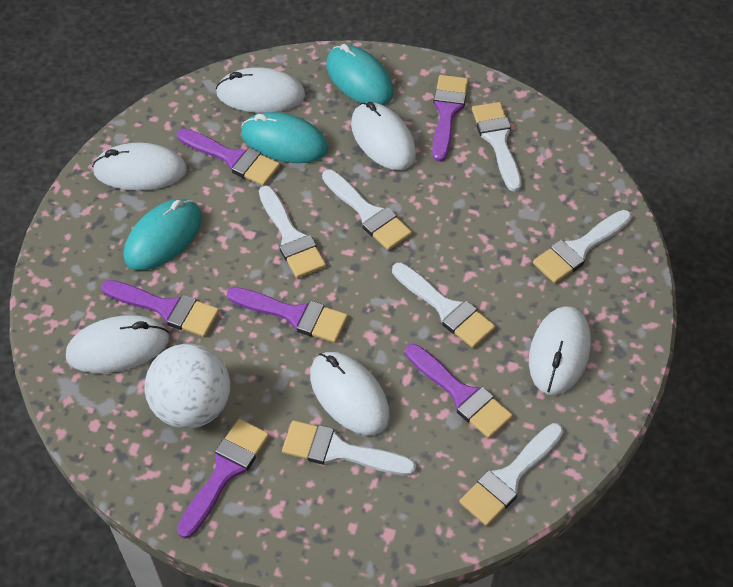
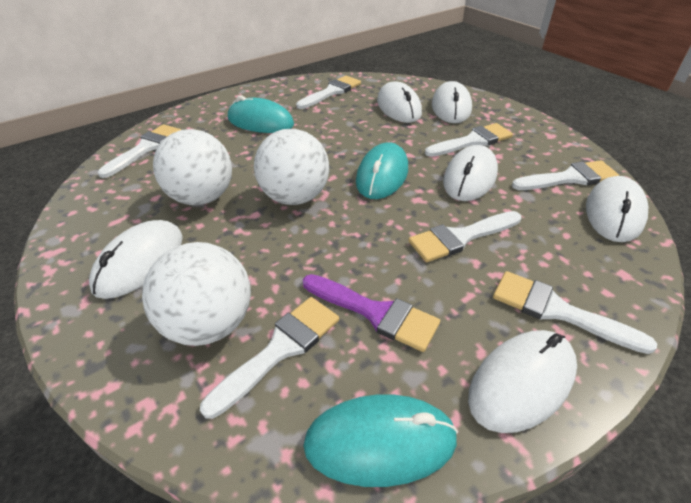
purple brush: 6 -> 1
white ball: 1 -> 3

